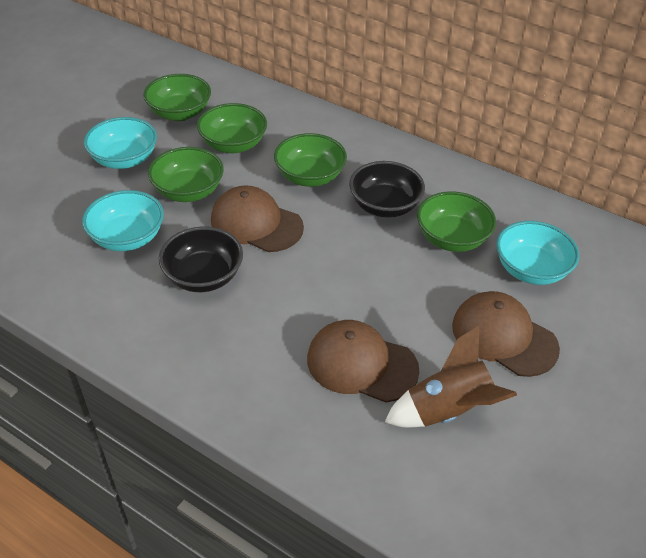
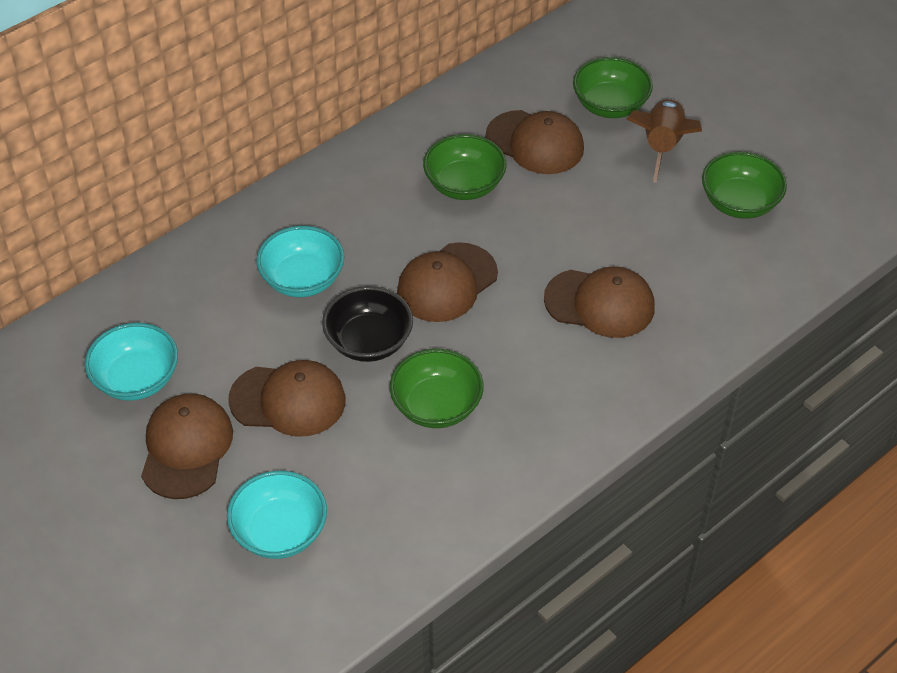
black bowl: 2 -> 1
brown cap: 3 -> 5
green bowl: 5 -> 4

